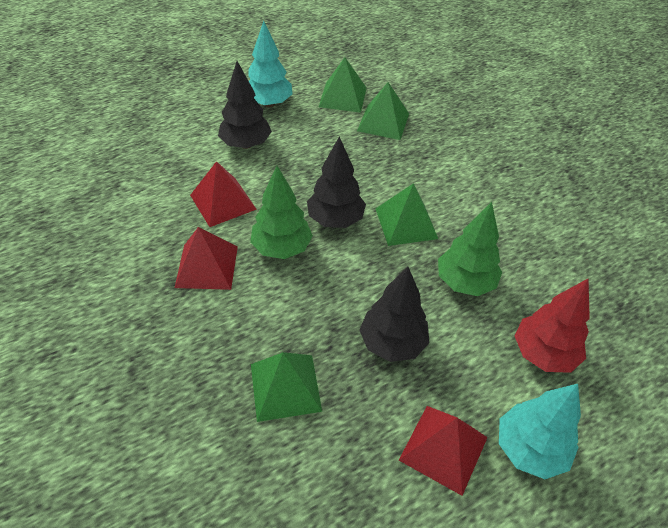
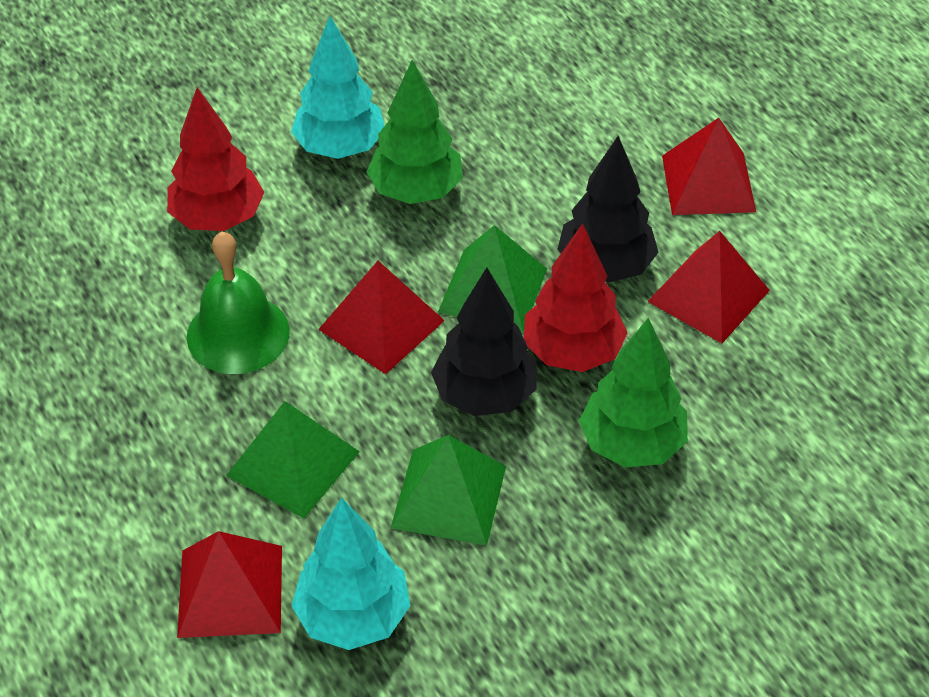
black tree: 3 -> 2
green bell: 0 -> 1
green pyramid: 4 -> 3
red pyramid: 3 -> 4
red tree: 1 -> 2

